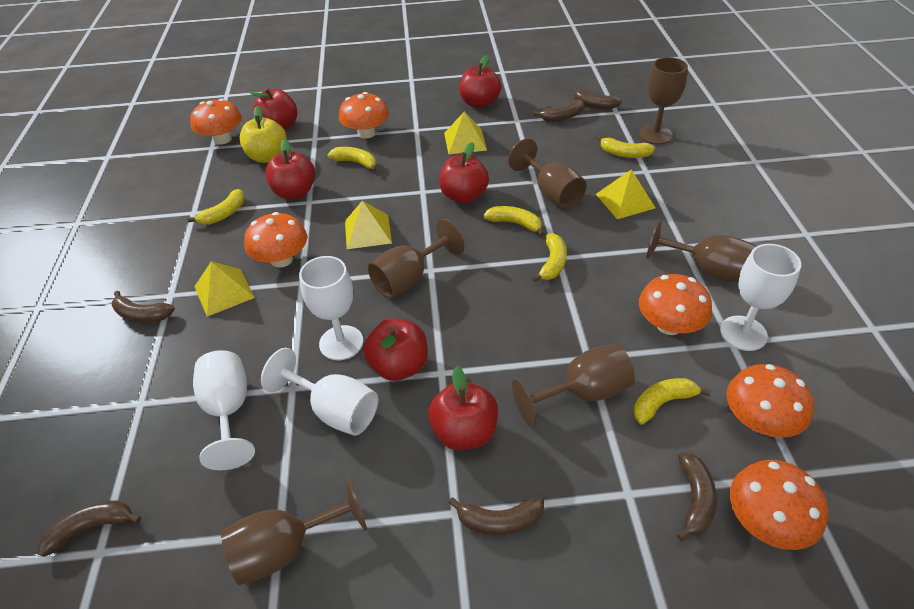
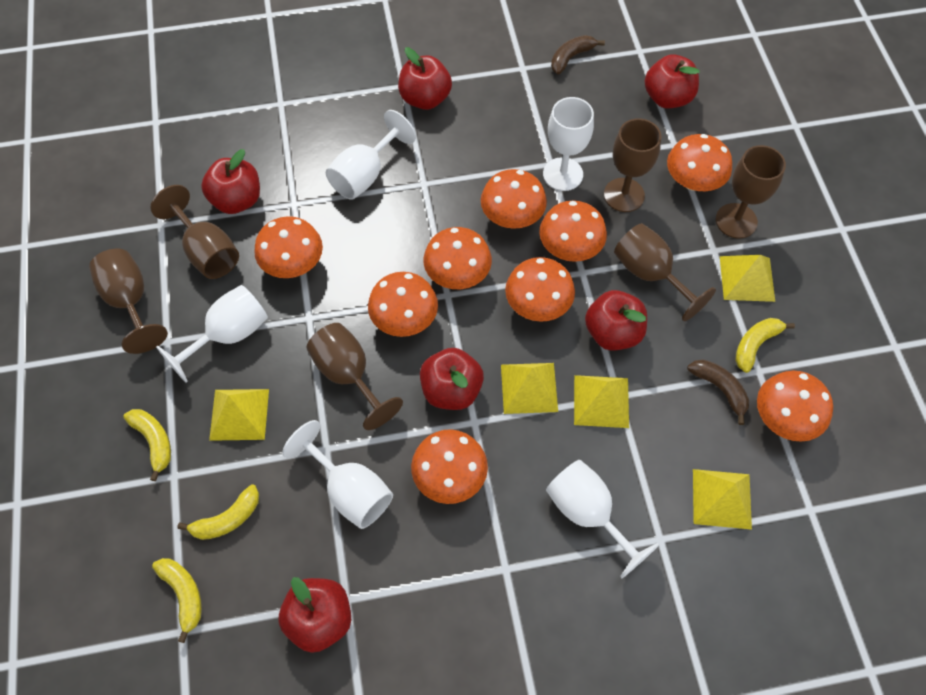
brown banana: 6 -> 2
orange mushroom: 6 -> 9
white goblet: 4 -> 5
yellow apple: 1 -> 0
yellow banana: 6 -> 4
yellow pyramid: 4 -> 5

